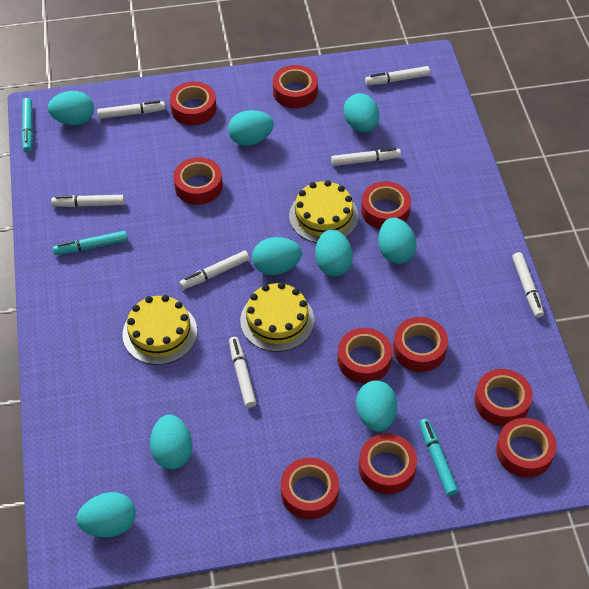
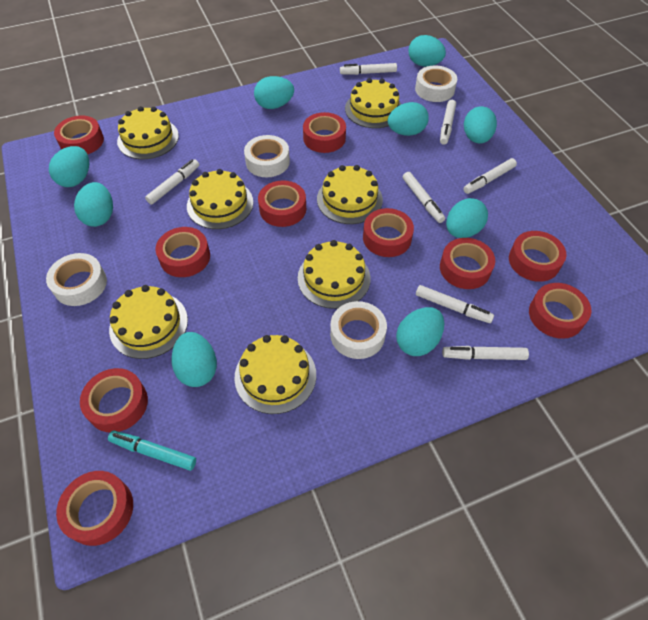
turquoise marker: 3 -> 1
white tape: 0 -> 4
yellow cake: 3 -> 7

